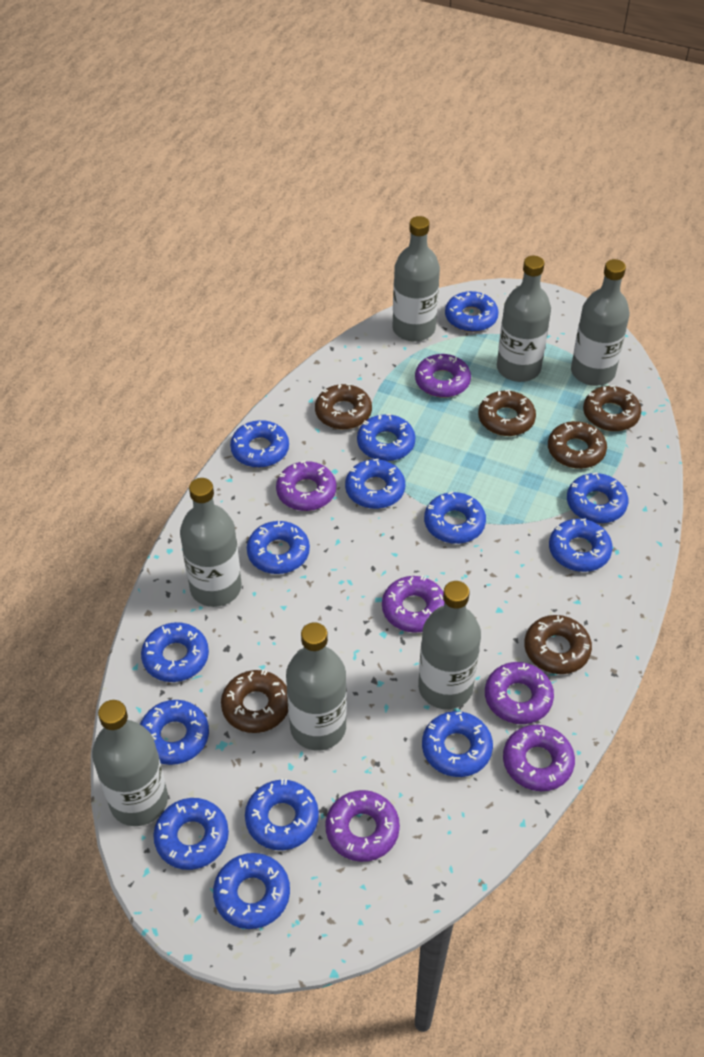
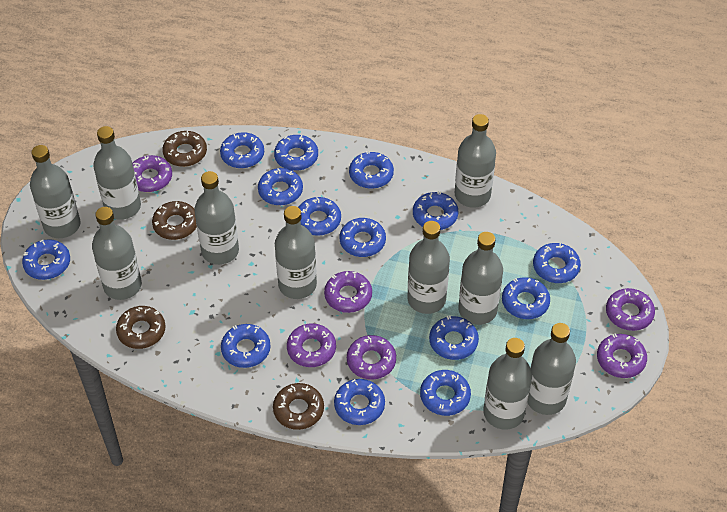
brown donut: 6 -> 4
grey bottle: 7 -> 10

